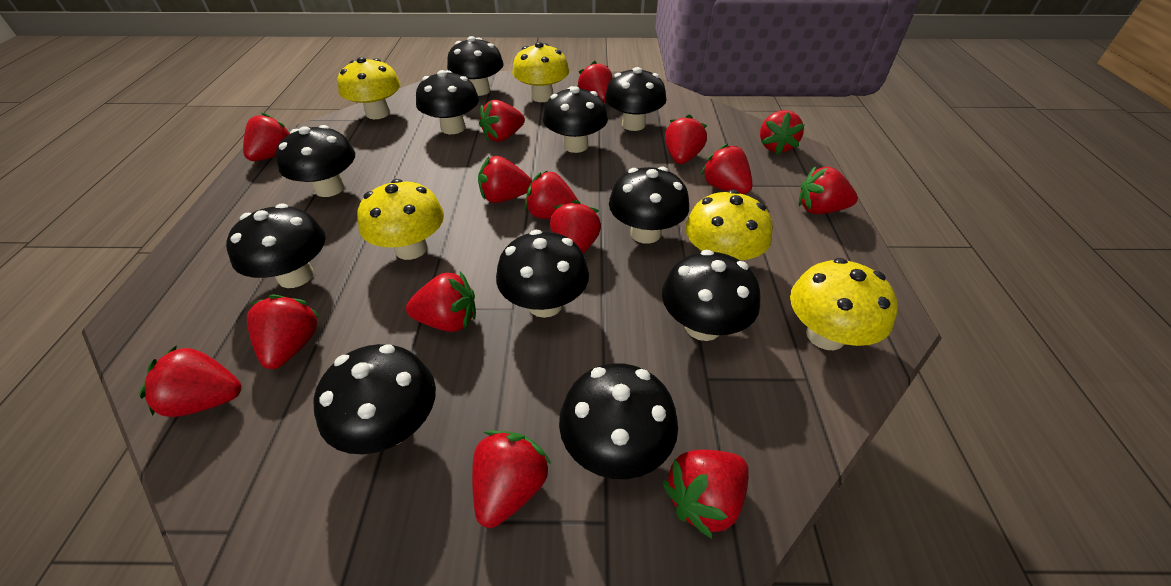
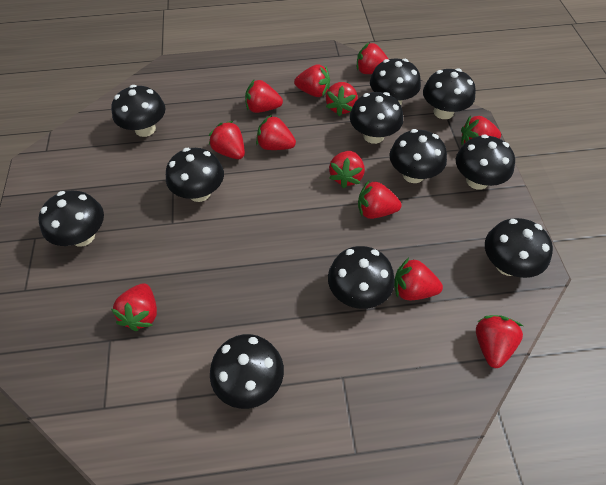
red strawberry: 15 -> 12
yellow mushroom: 5 -> 0

